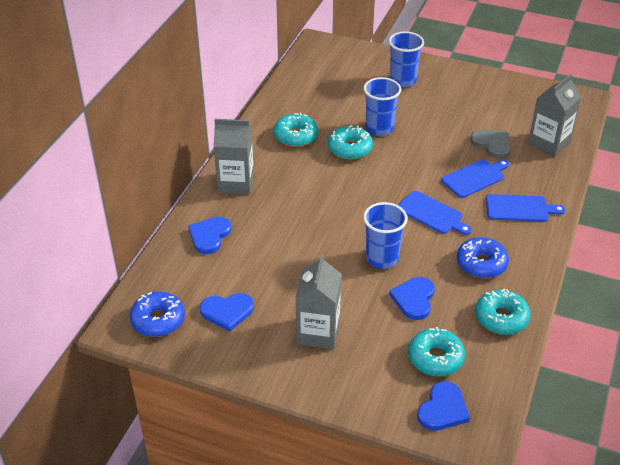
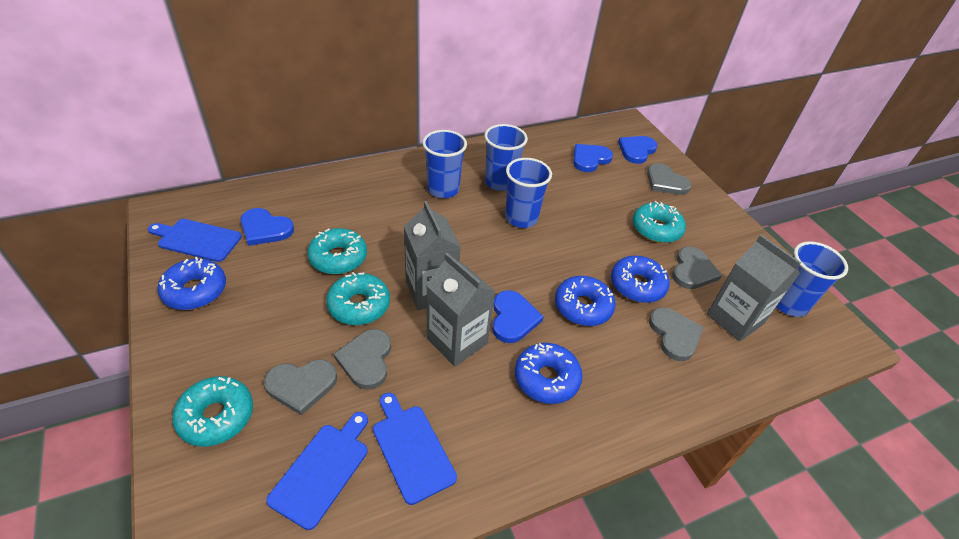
blue cup: 3 -> 4
blue donut: 2 -> 4
grey heart: 1 -> 5

